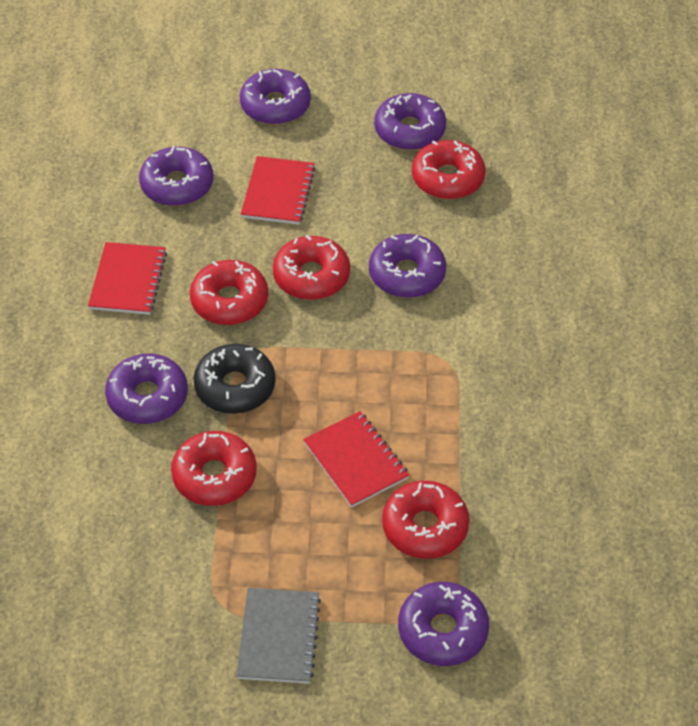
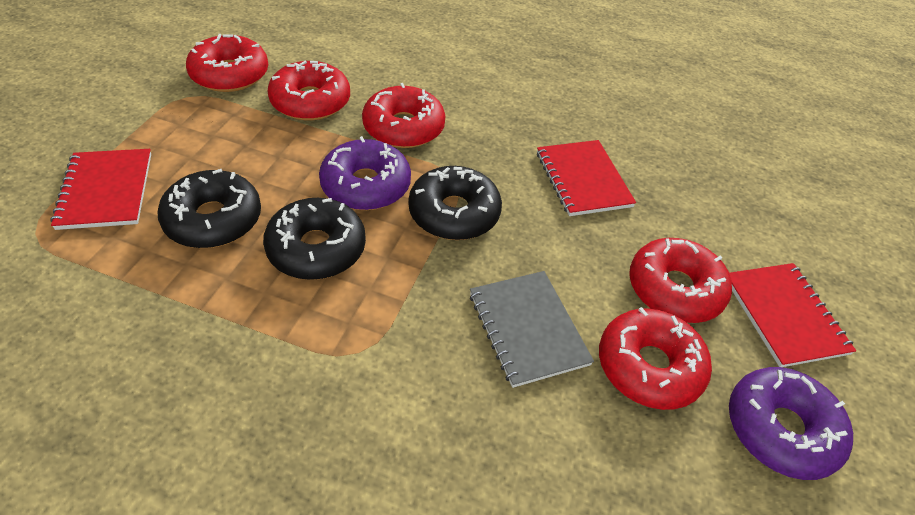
black donut: 1 -> 3
purple donut: 6 -> 2

